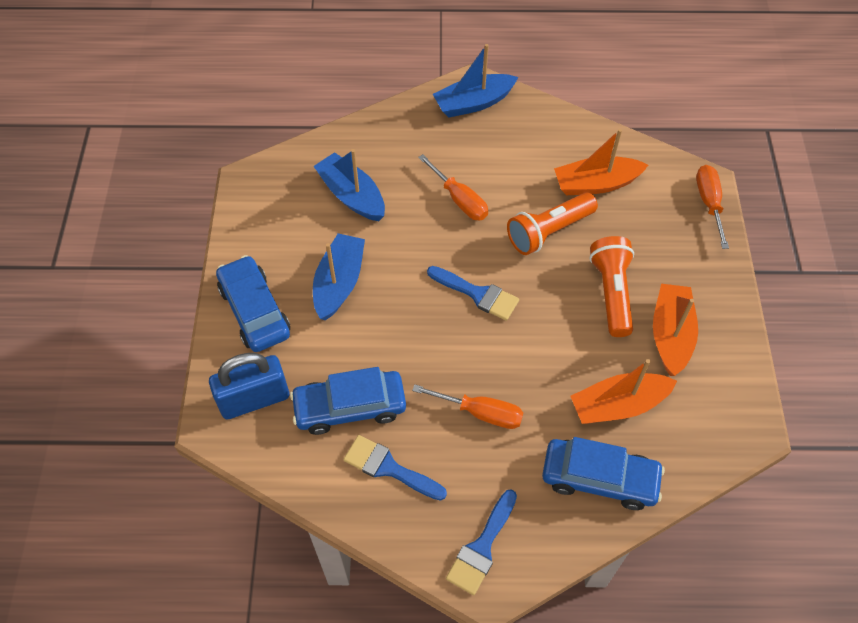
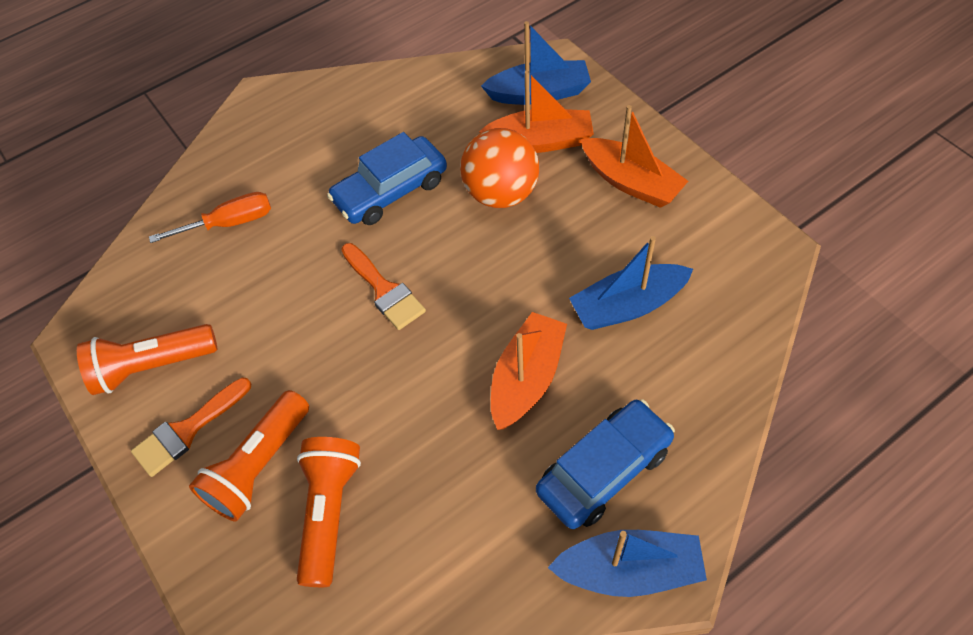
blue brush: 3 -> 0
blue car: 3 -> 2
blue padlock: 1 -> 0
orange ball: 0 -> 1
orange brush: 0 -> 2
orange flashlight: 2 -> 3
orange screwdriver: 3 -> 1

